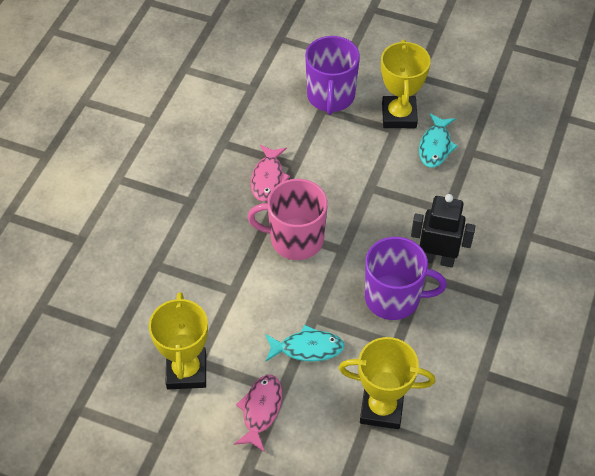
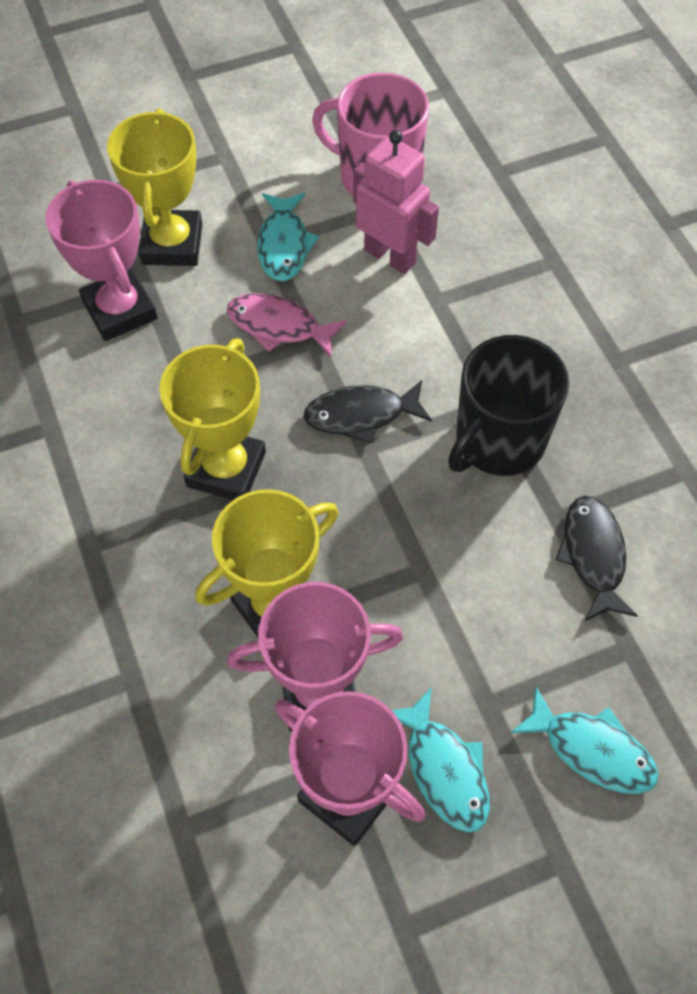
black fish: 0 -> 2
black mug: 0 -> 1
black robot: 1 -> 0
pink fish: 2 -> 1
pink robot: 0 -> 1
pink trophy: 0 -> 3
purple mug: 2 -> 0
turquoise fish: 2 -> 3

